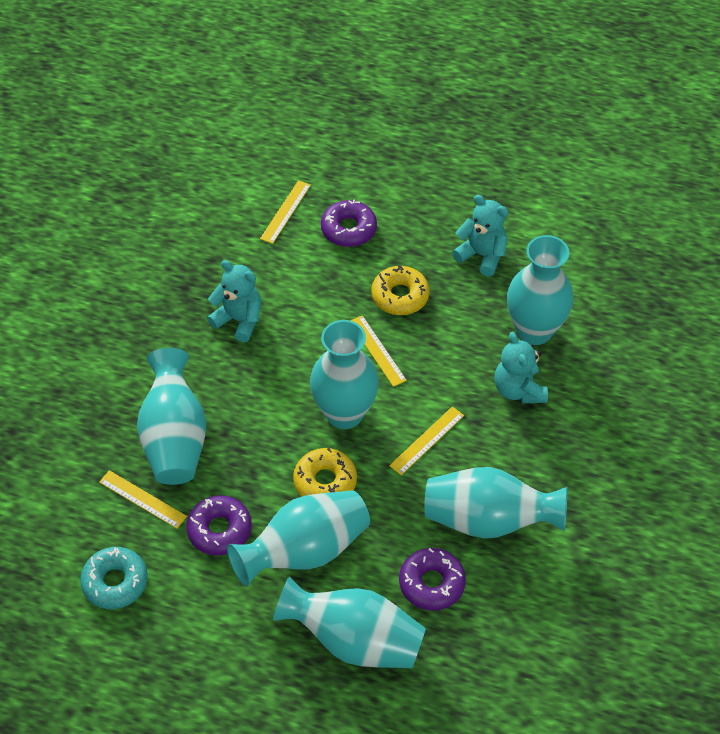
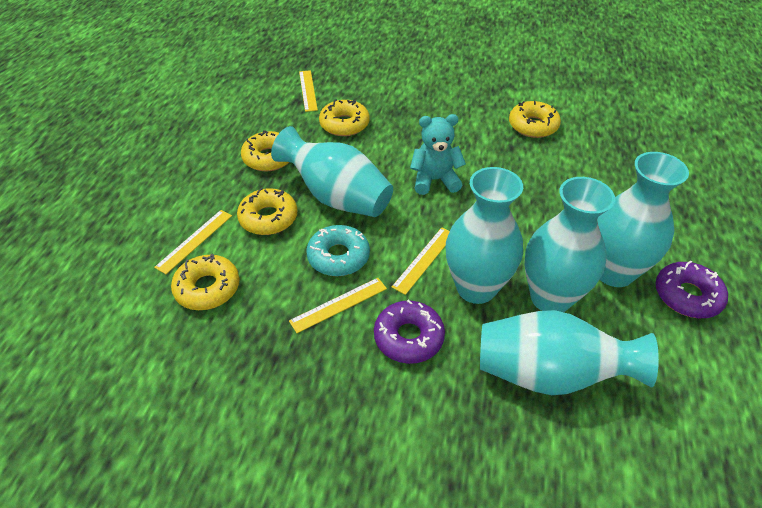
purple donut: 3 -> 2
turquoise teddy bear: 3 -> 1
turquoise vase: 6 -> 5
yellow donut: 2 -> 5

